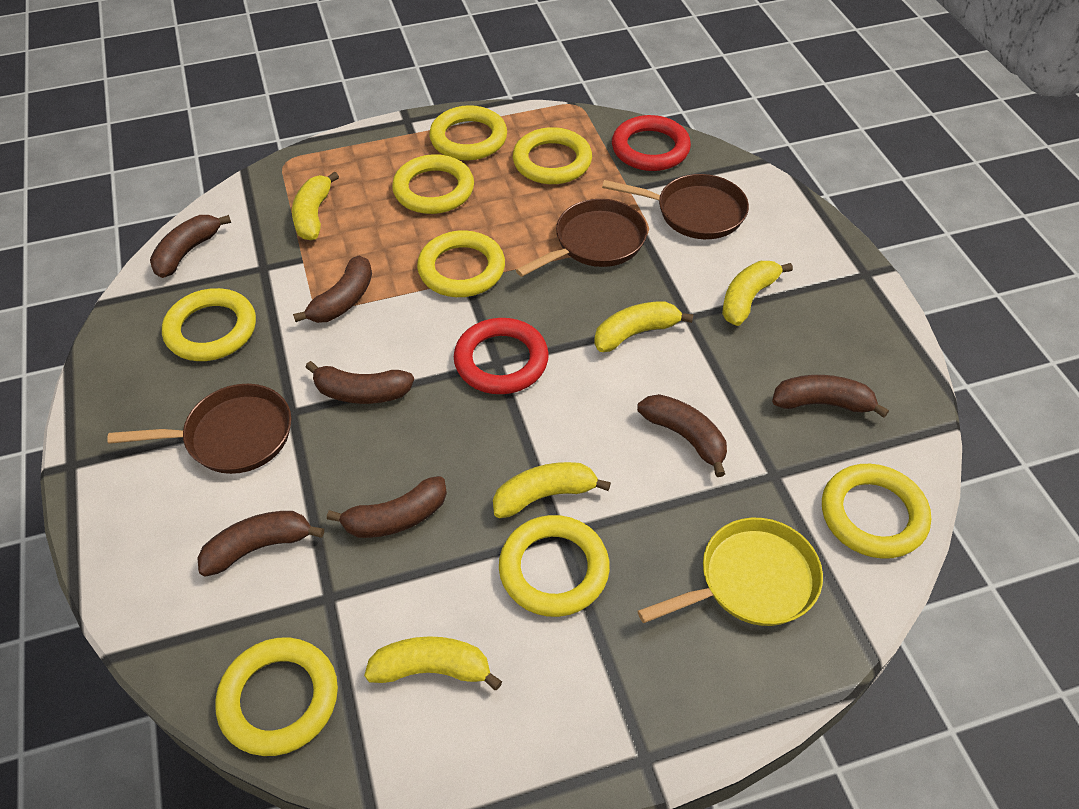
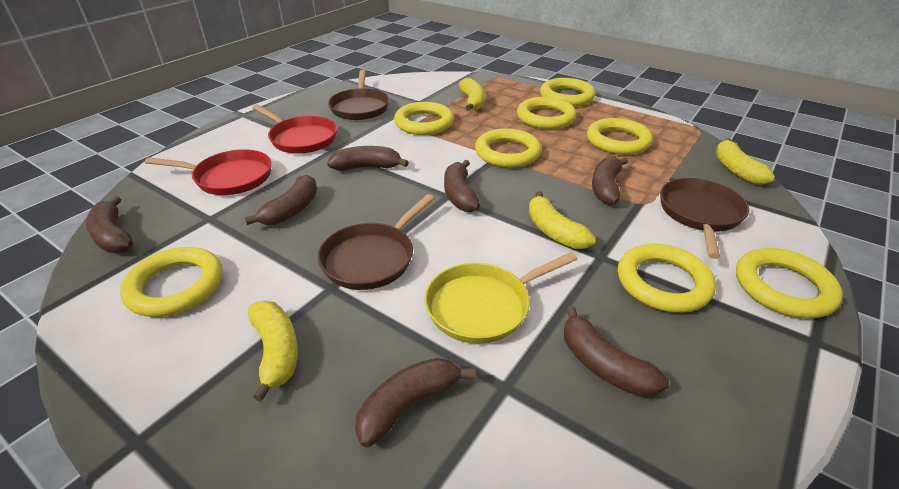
red pan: 0 -> 2
red ring: 2 -> 0
yellow banana: 5 -> 4

